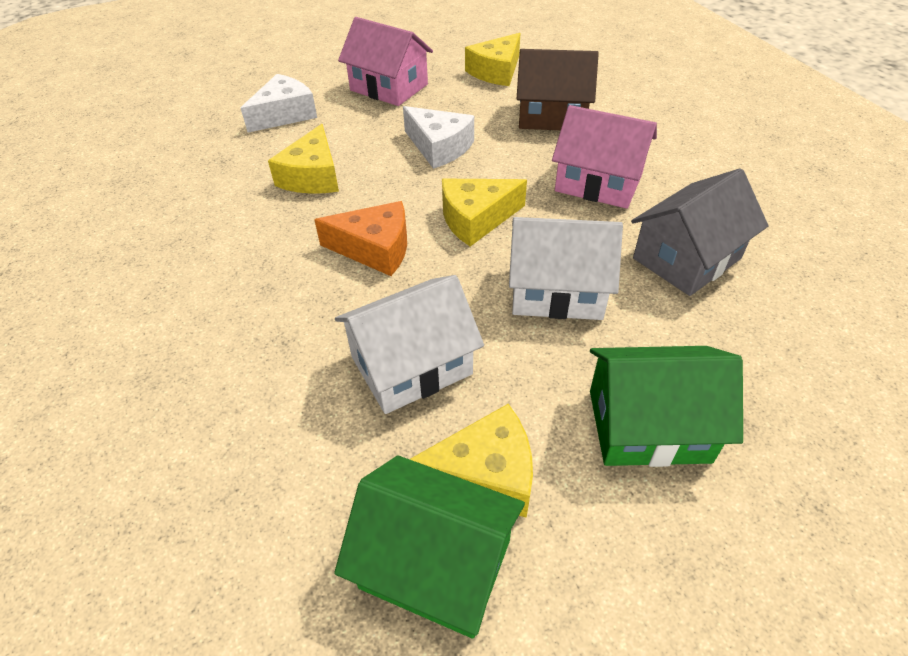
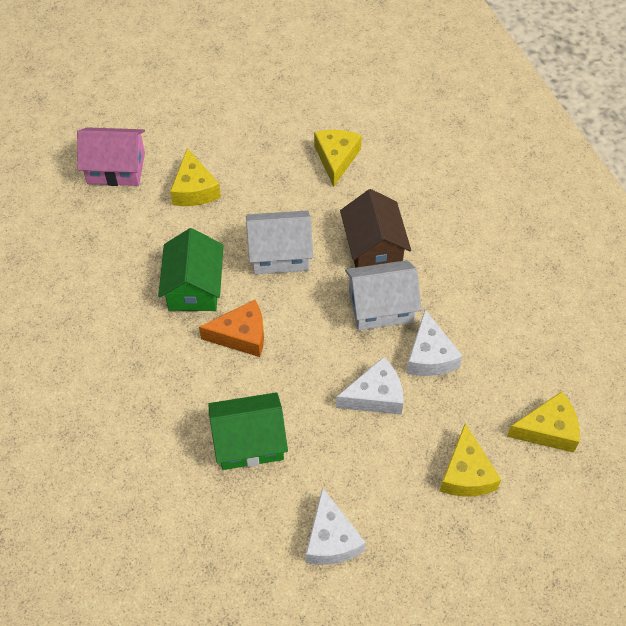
grey house: 1 -> 0
pink house: 2 -> 1
white cheese: 2 -> 3

